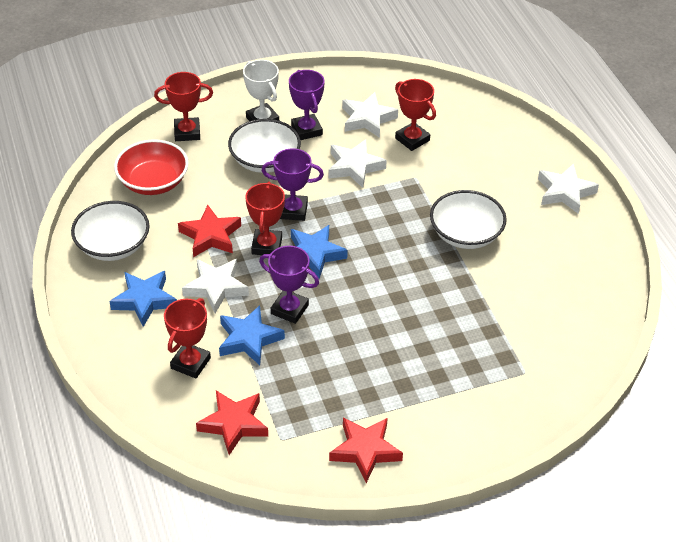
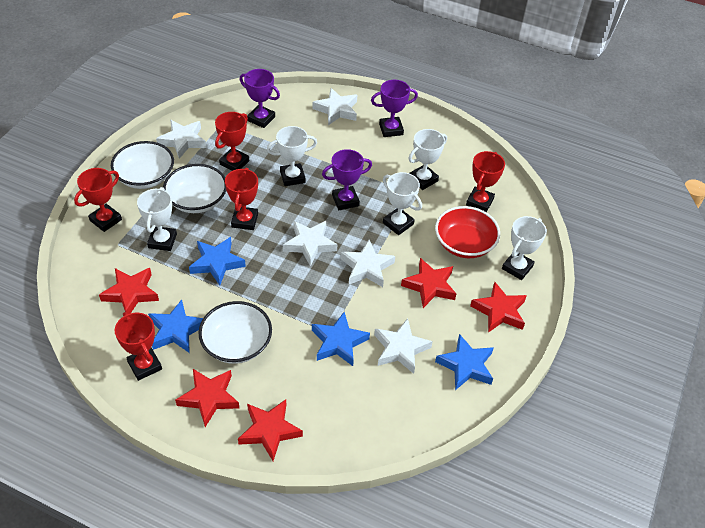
blue star: 3 -> 4
red star: 3 -> 5
red trophy: 4 -> 5
white star: 4 -> 5
white trophy: 1 -> 5

